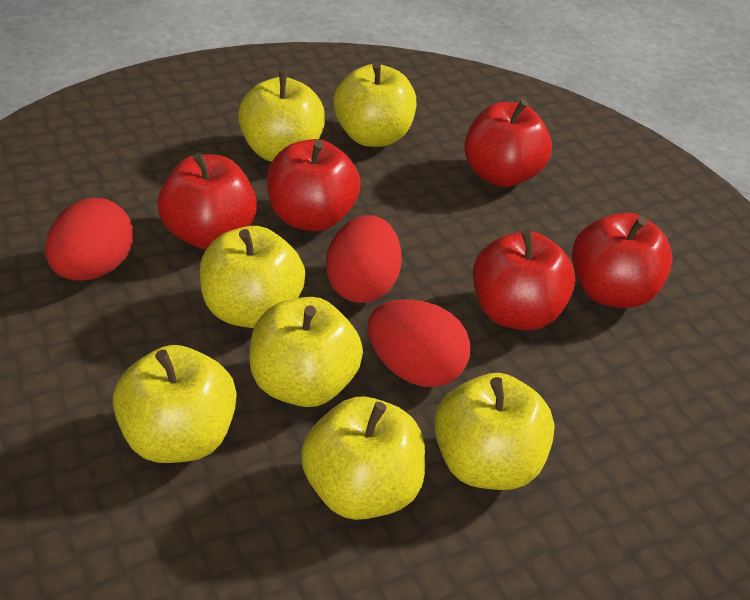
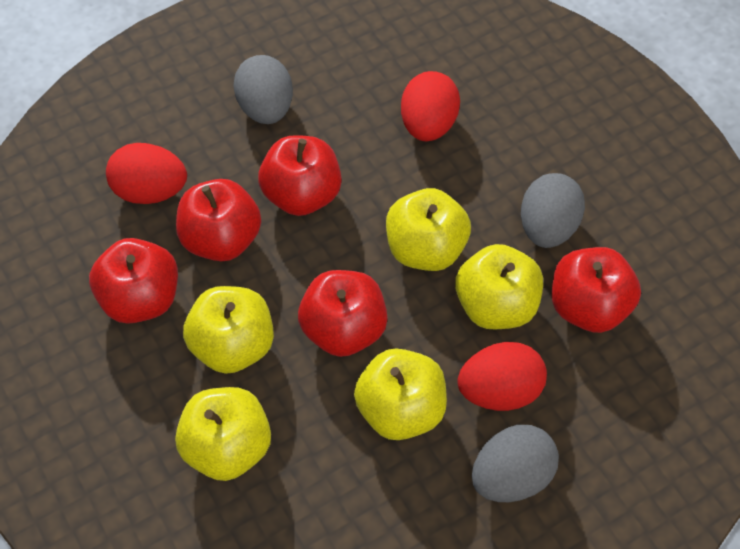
grey egg: 0 -> 3
yellow apple: 7 -> 5

